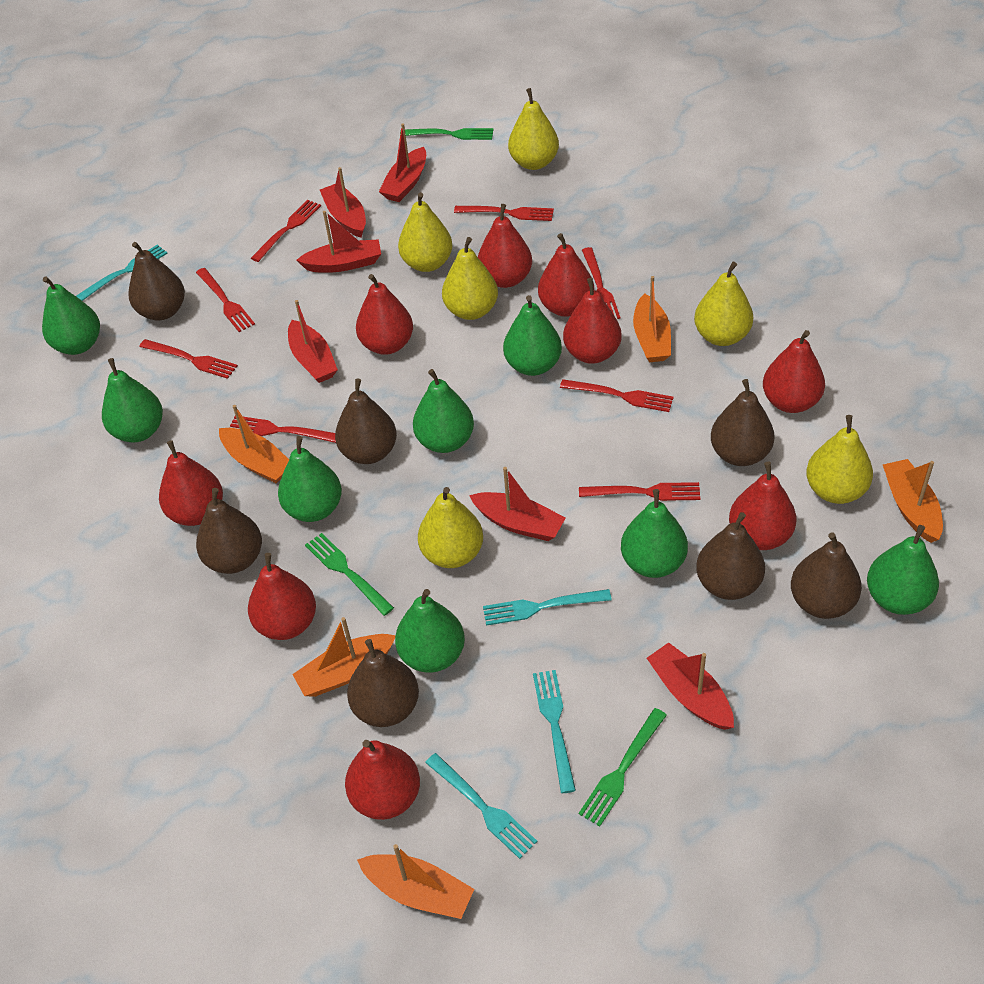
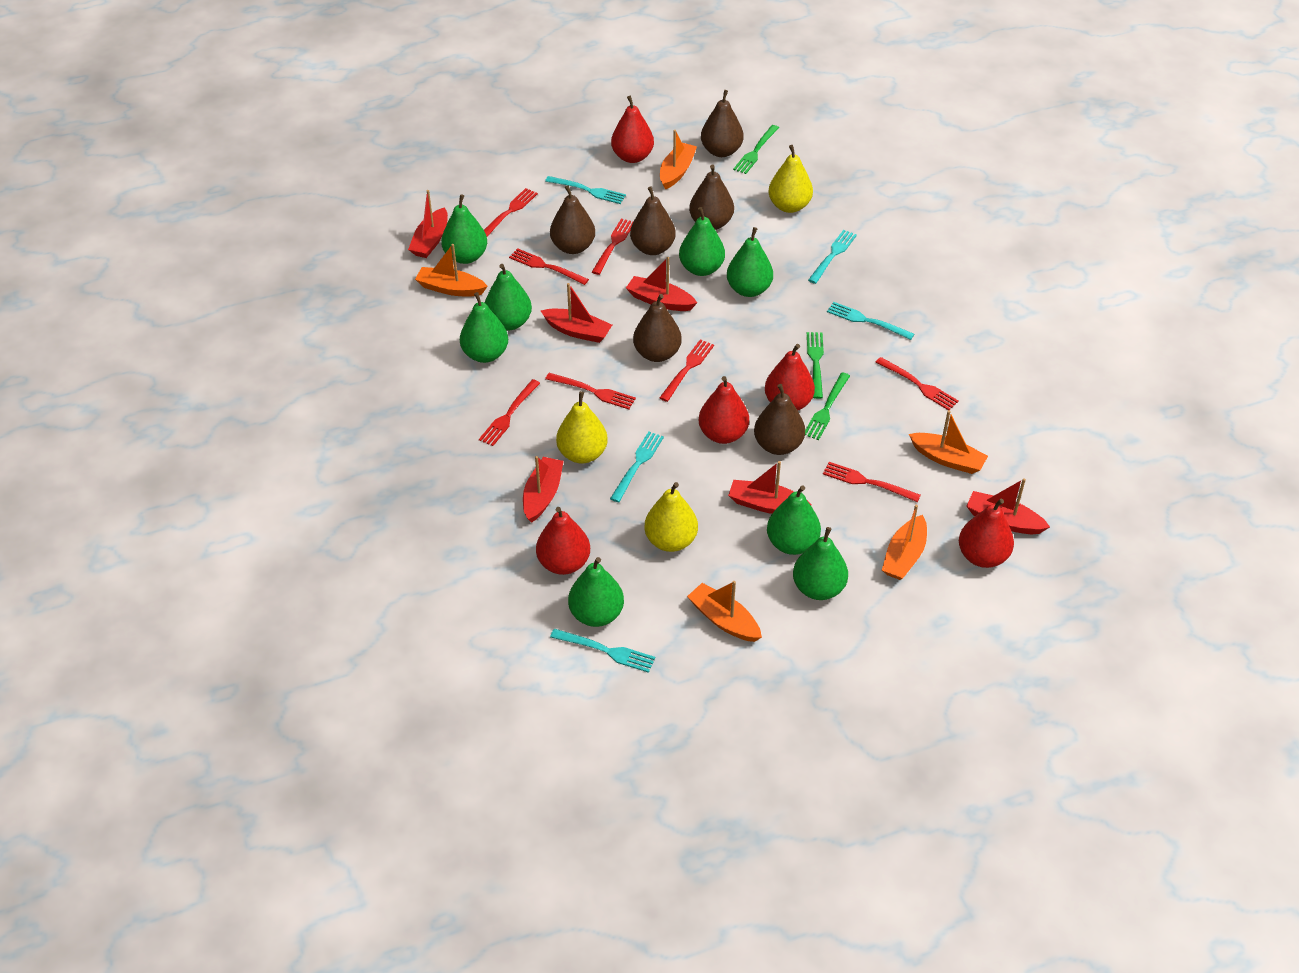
brown pear: 7 -> 6
red pear: 9 -> 5
turquoise fork: 4 -> 5
yellow pear: 6 -> 3

